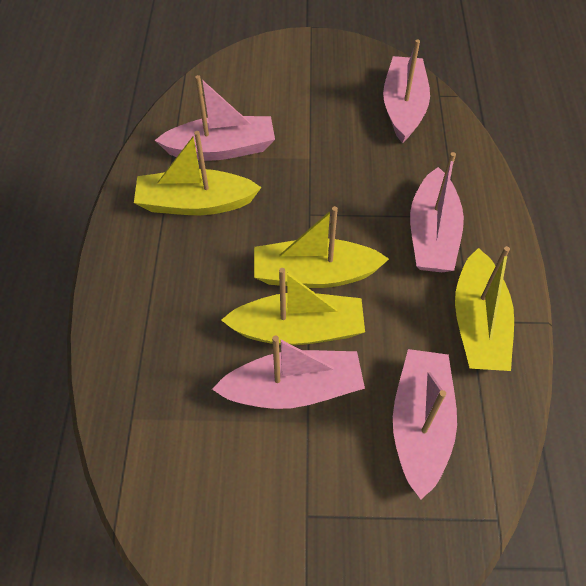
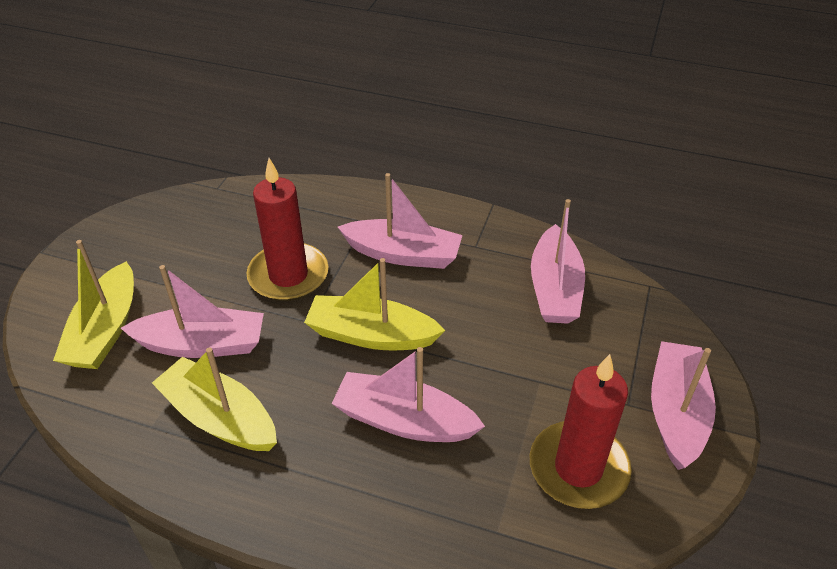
red candle: 0 -> 2
yellow boat: 4 -> 3

